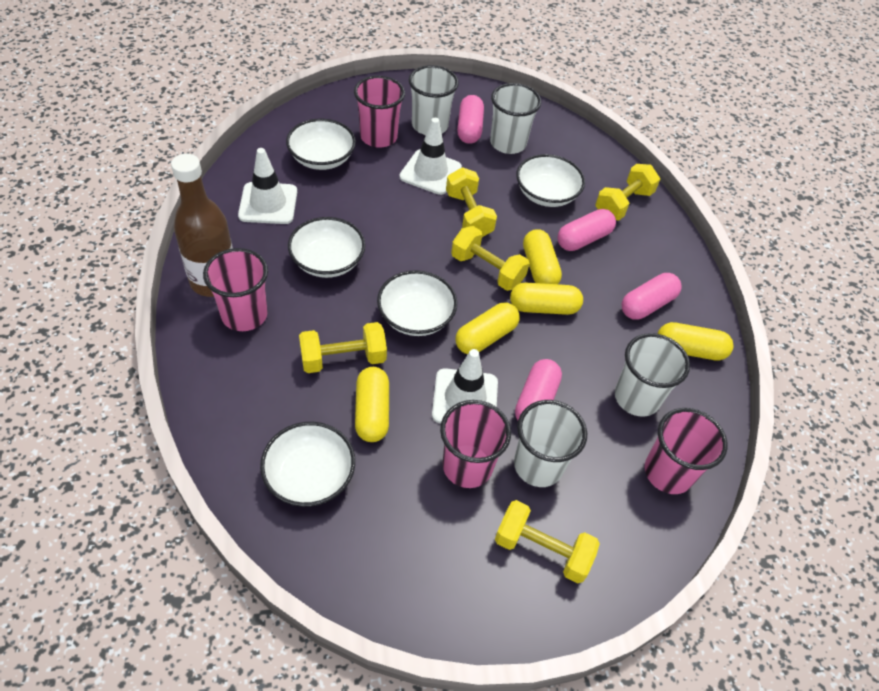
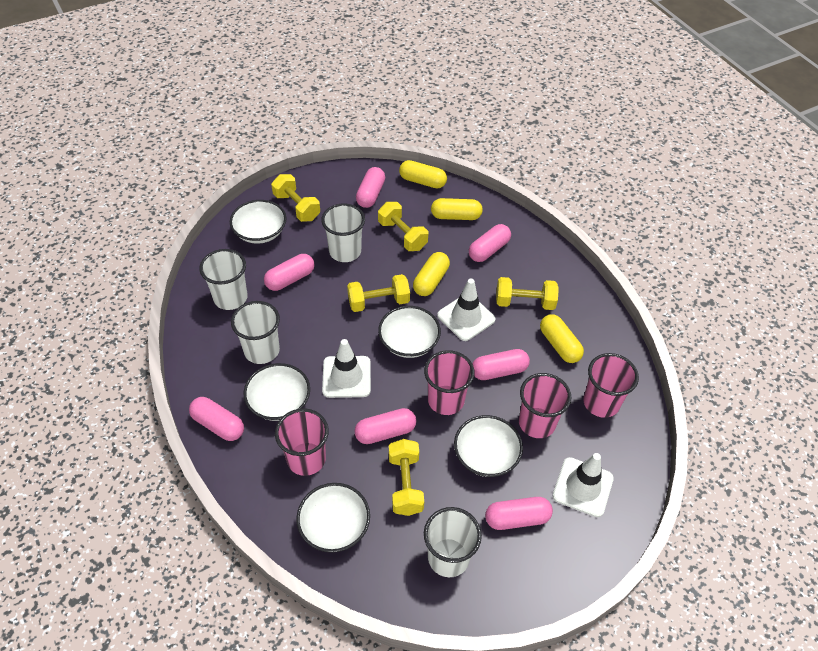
brown bottle: 1 -> 0
pink capsule: 4 -> 7
yellow capsule: 5 -> 4

